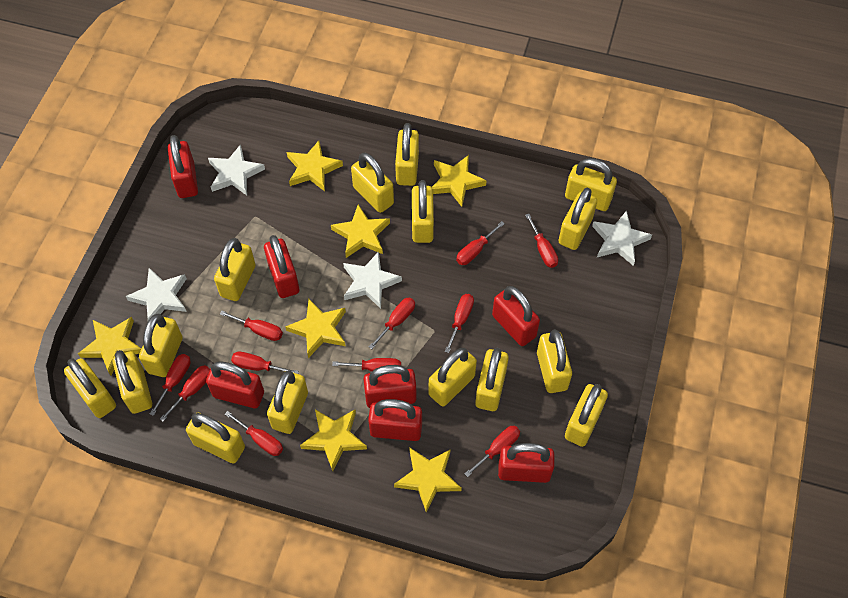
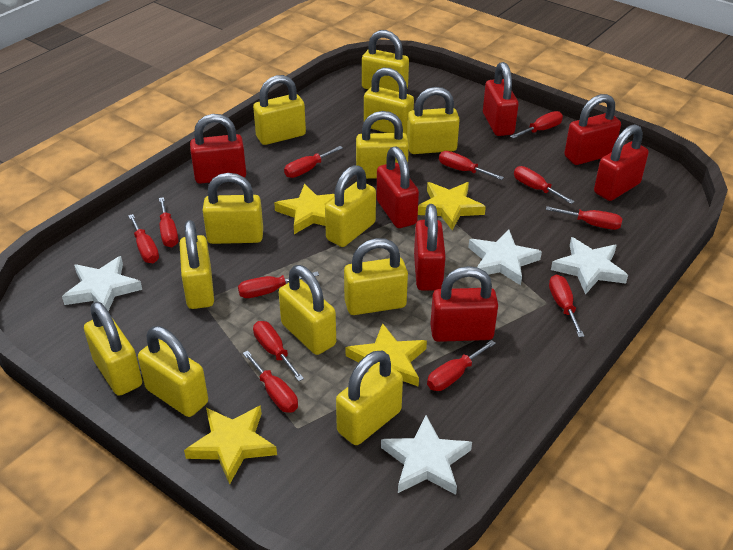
red screwdriver: 11 -> 12
yellow padlock: 15 -> 13
yellow star: 7 -> 4

